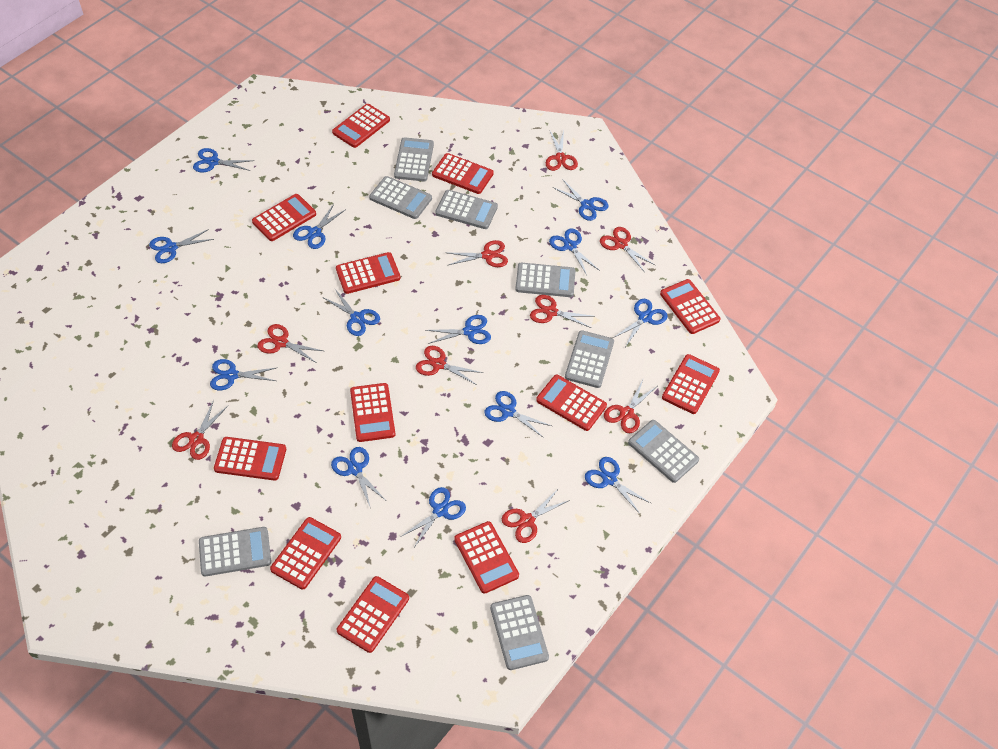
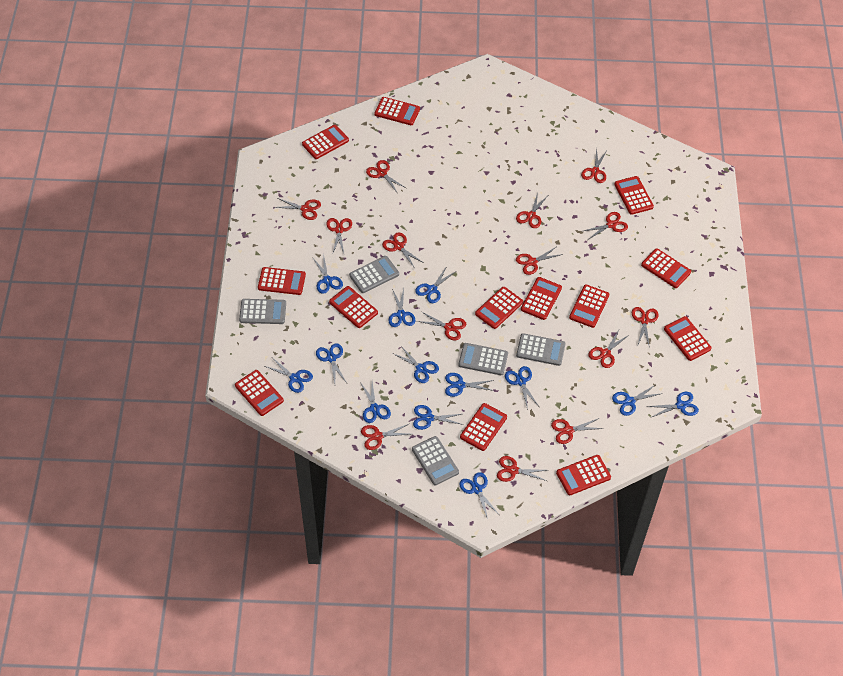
grey calculator: 8 -> 5
red calculator: 12 -> 13
red scissors: 9 -> 14

